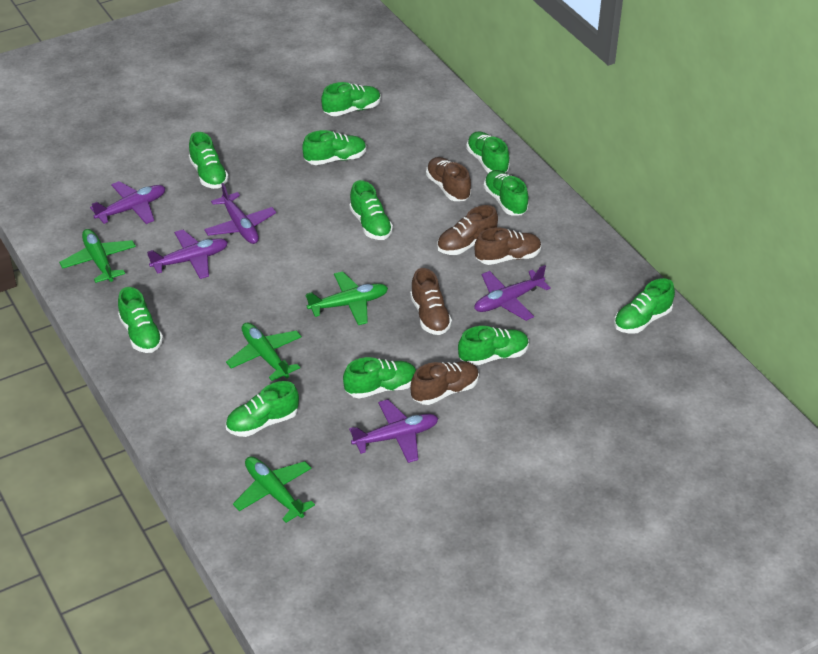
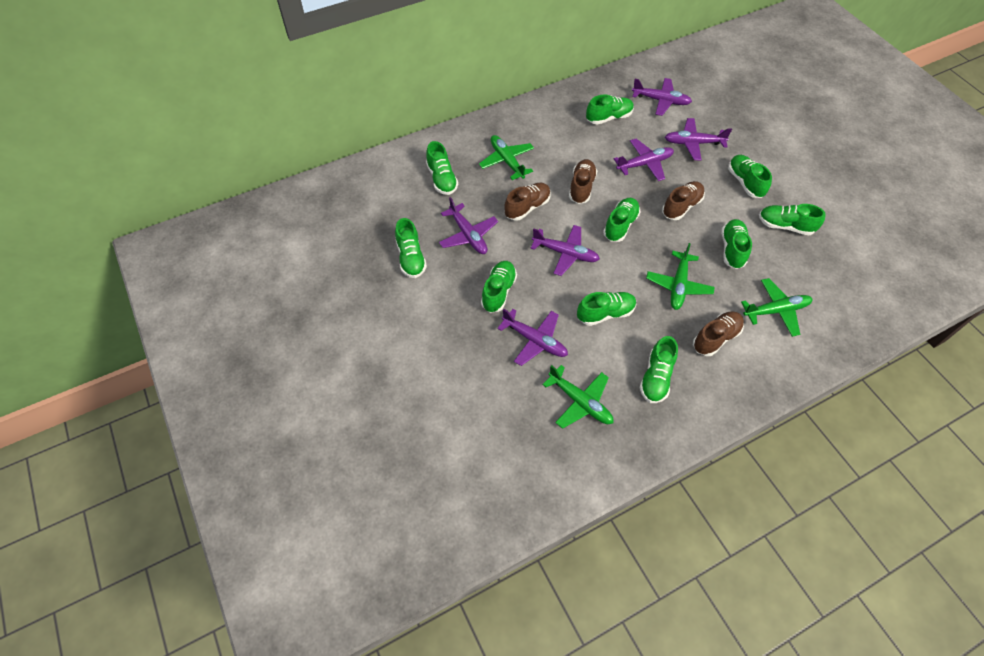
brown shoe: 5 -> 4
green shoe: 11 -> 10
purple plane: 5 -> 6

